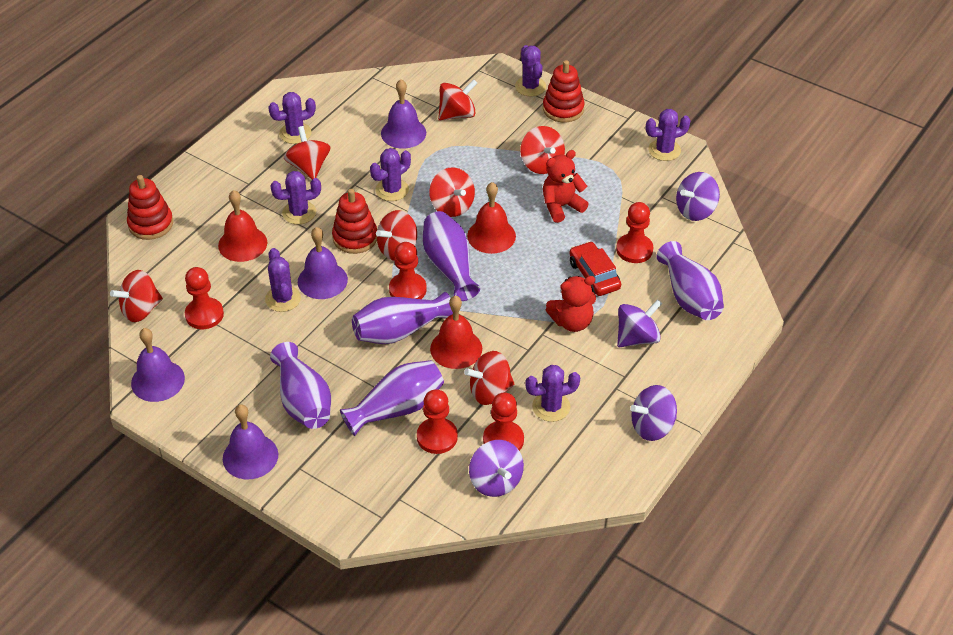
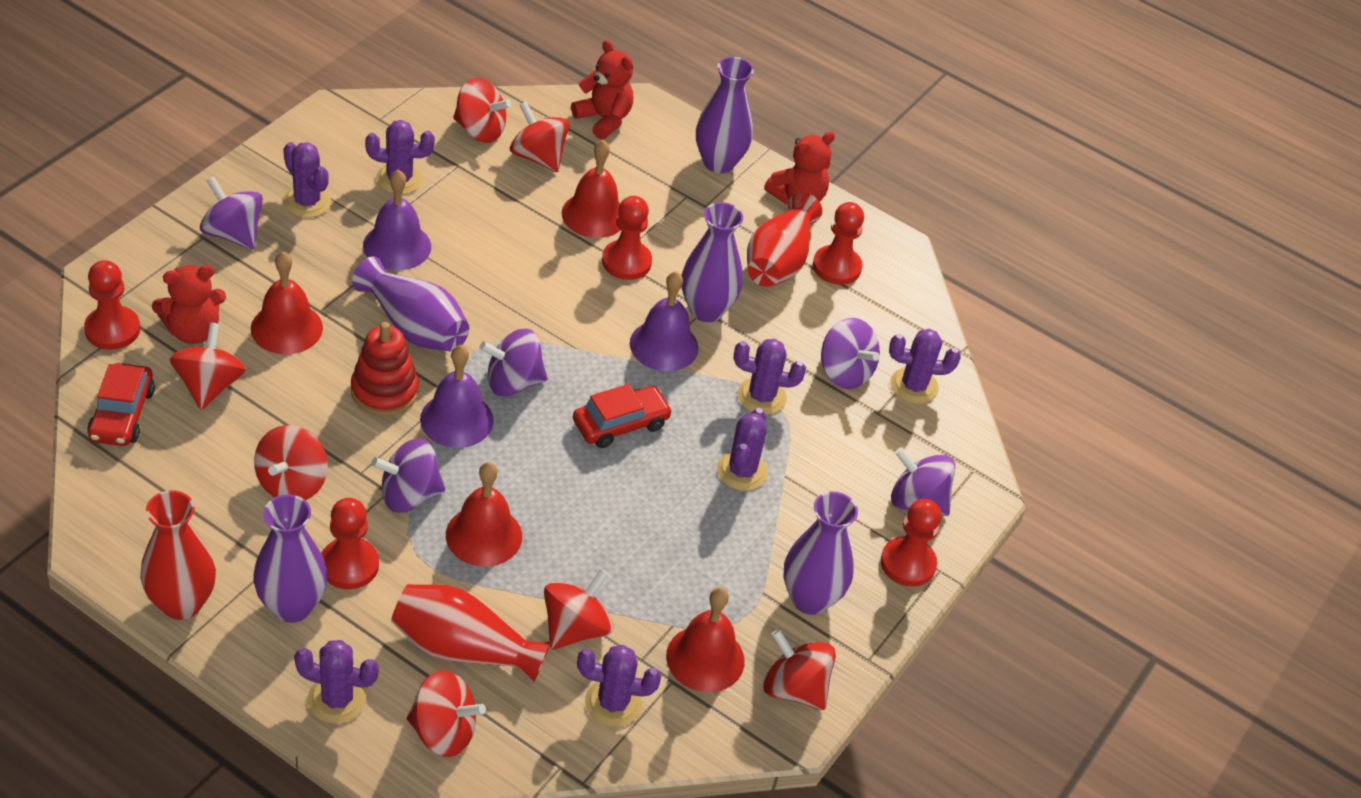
purple bell: 4 -> 3
purple spinning top: 4 -> 5
red bell: 3 -> 4
red car: 1 -> 2
red stacking toy: 3 -> 1
red teddy bear: 2 -> 3
red vase: 0 -> 3

